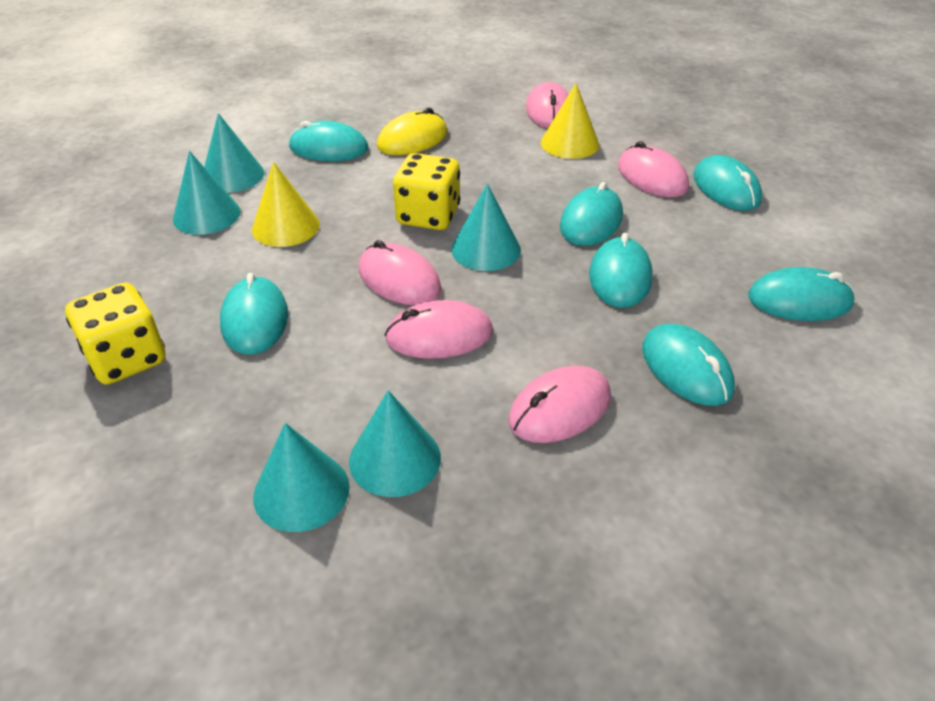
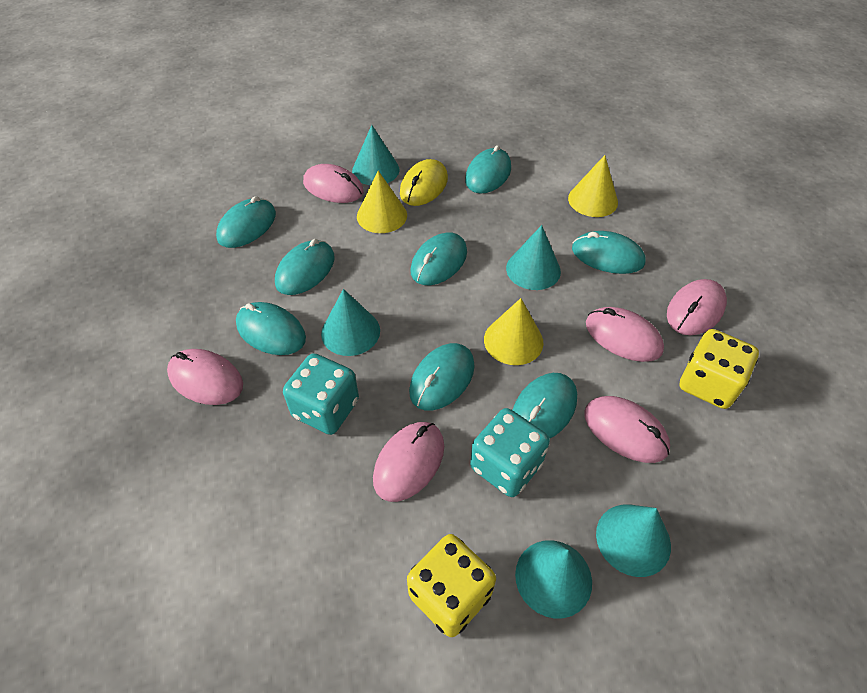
pink mouse: 5 -> 6
turquoise dice: 0 -> 2
turquoise mouse: 7 -> 8
yellow cone: 2 -> 3

